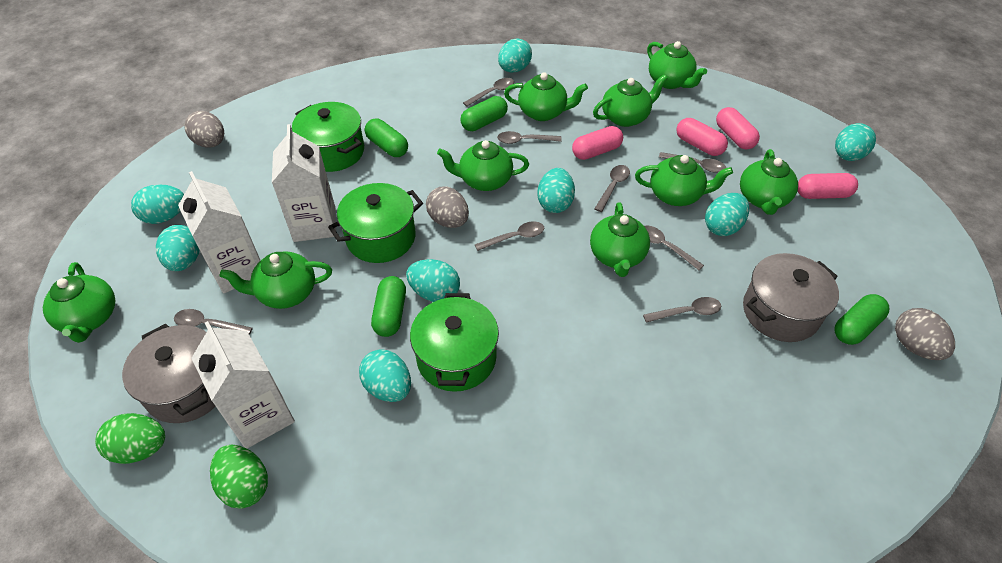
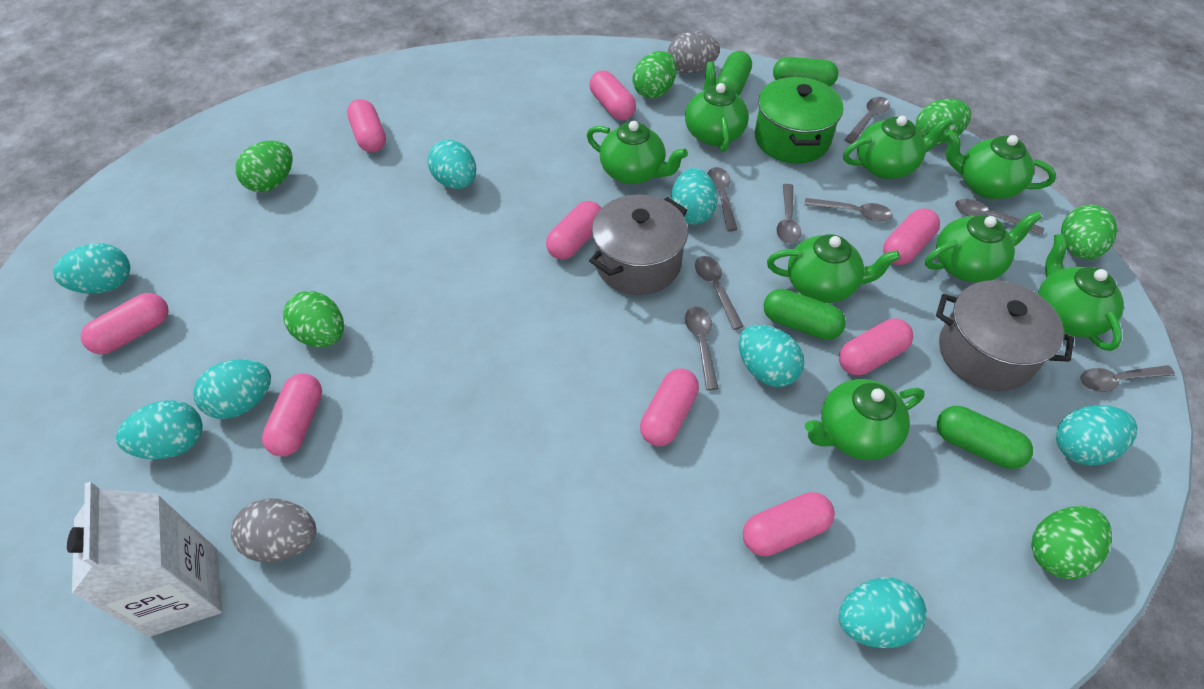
green egg: 2 -> 6
green pot: 3 -> 1
green teapot: 9 -> 8
grey egg: 3 -> 2
pink capsule: 4 -> 9
white carton: 3 -> 1

